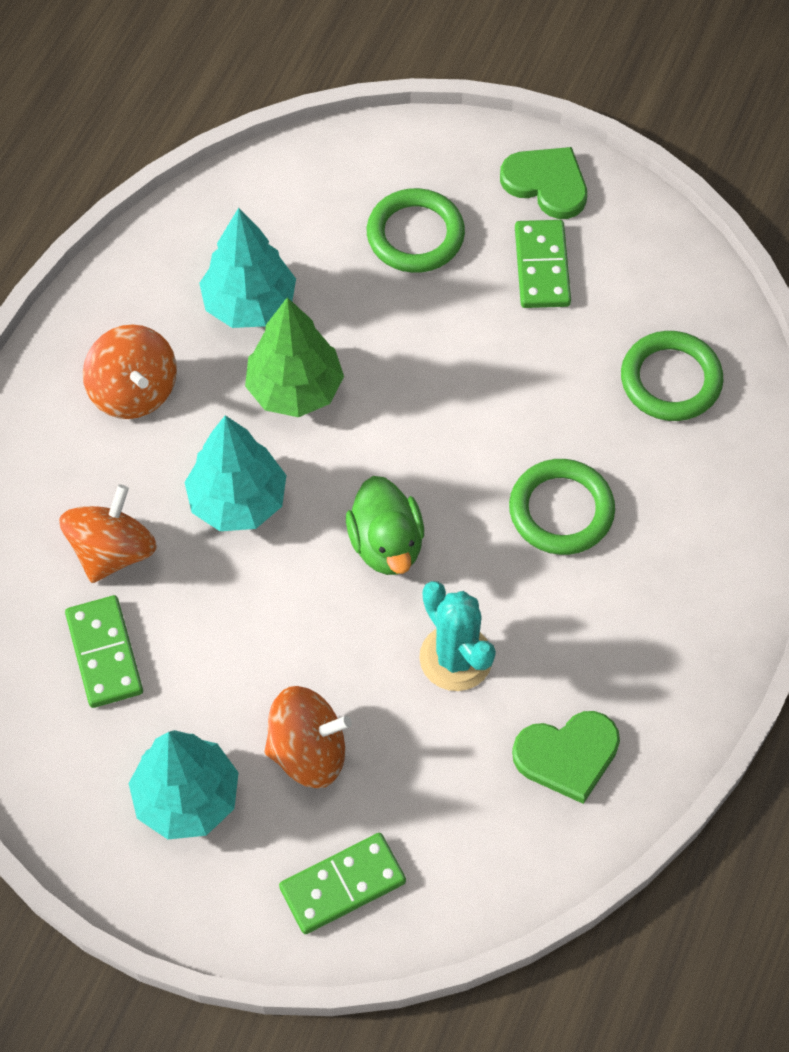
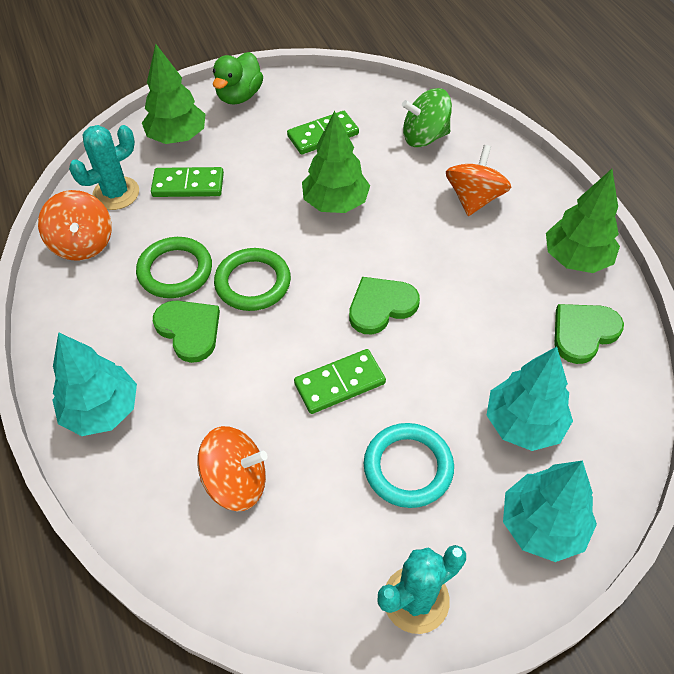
green heart: 2 -> 3
green ring: 3 -> 2
green spinning top: 0 -> 1
green tree: 1 -> 3
turquoise cactus: 1 -> 2
turquoise ring: 0 -> 1

